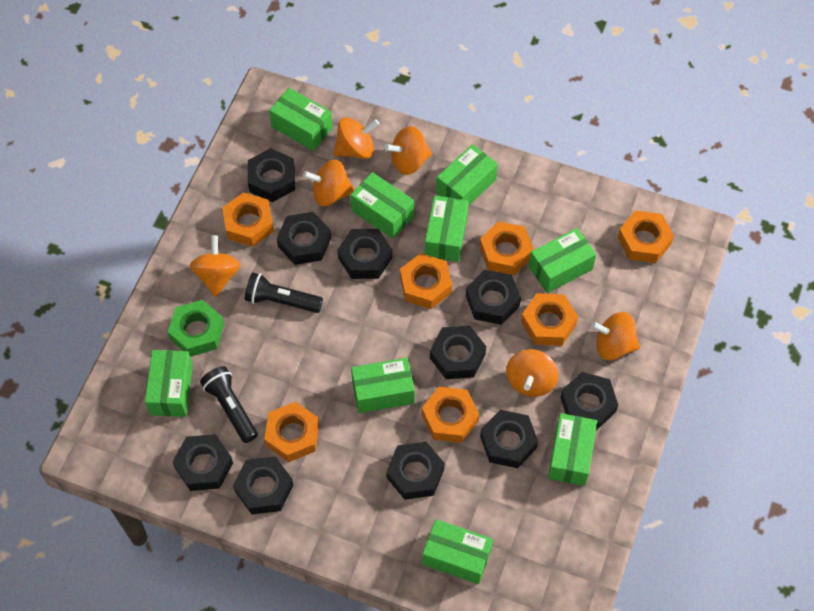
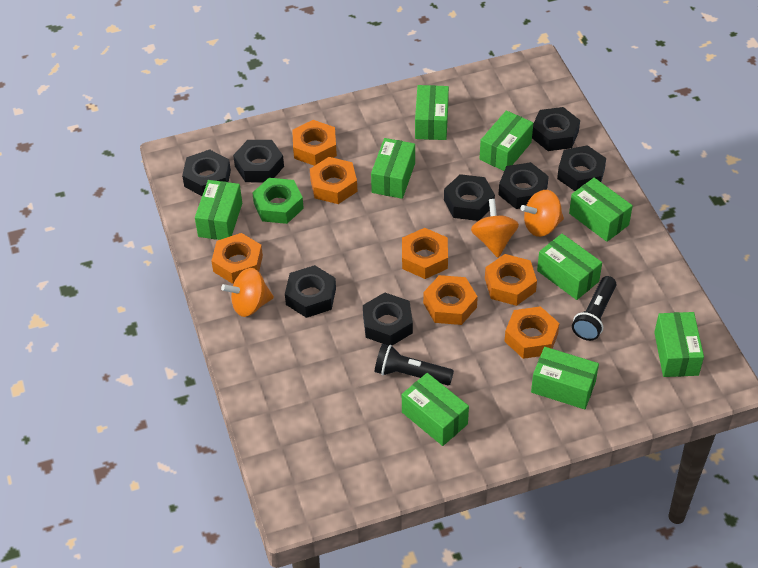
black nut: 10 -> 8
orange spinning top: 6 -> 3

